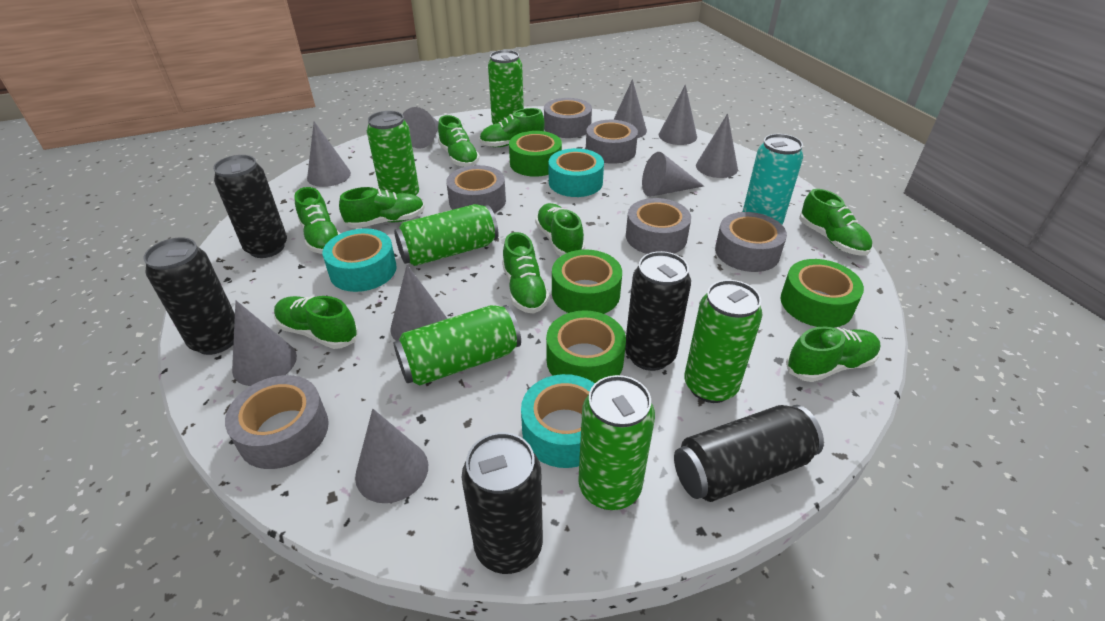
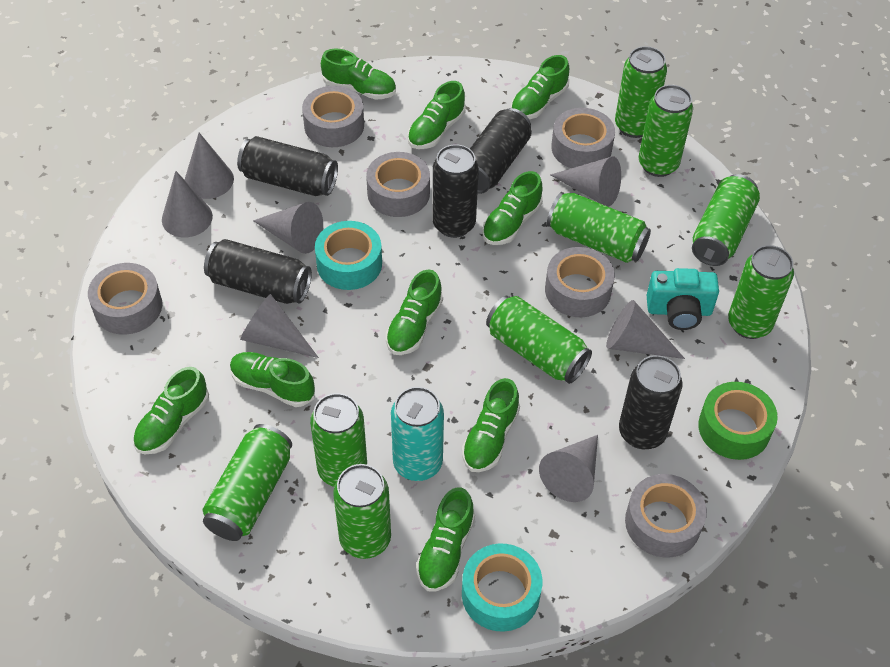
green can: 6 -> 9
green tape: 4 -> 1
grey cone: 9 -> 7
turquoise camera: 0 -> 1
turquoise tape: 3 -> 2

